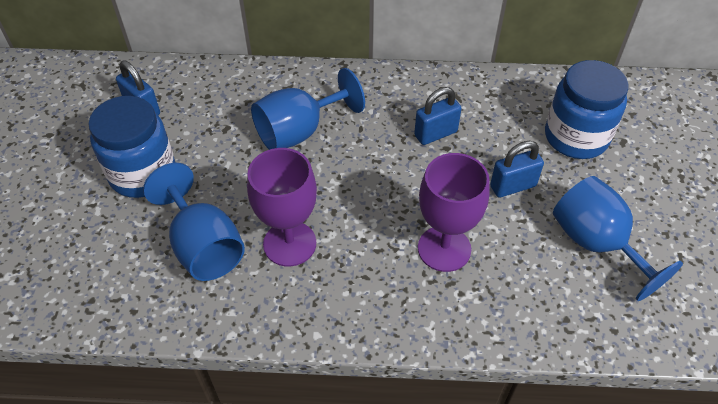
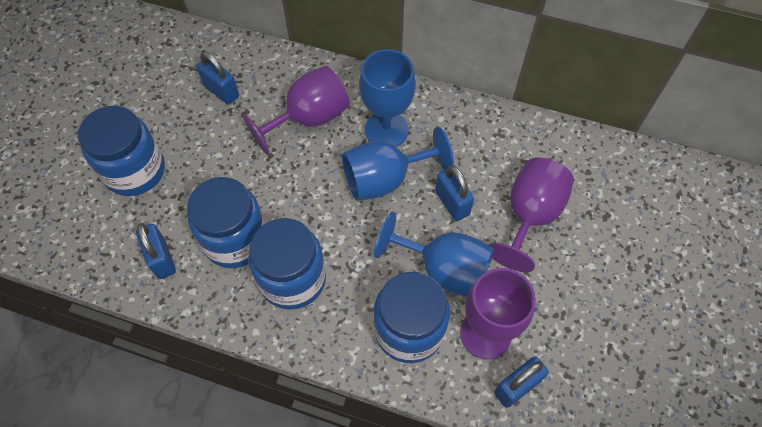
blue jar: 2 -> 4
blue padlock: 3 -> 4
purple goblet: 2 -> 3

